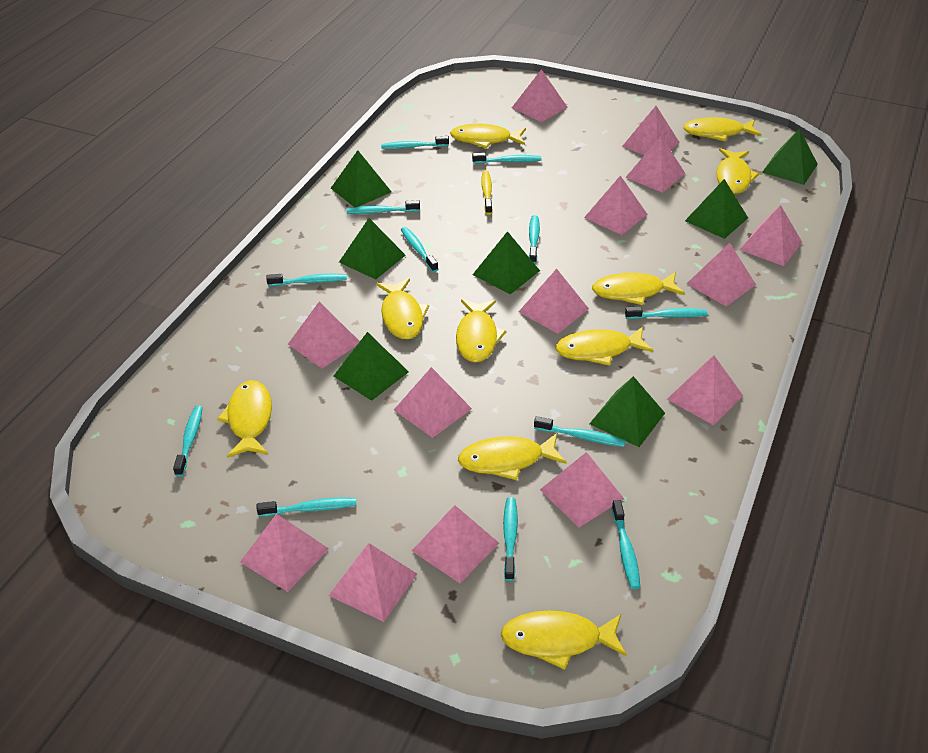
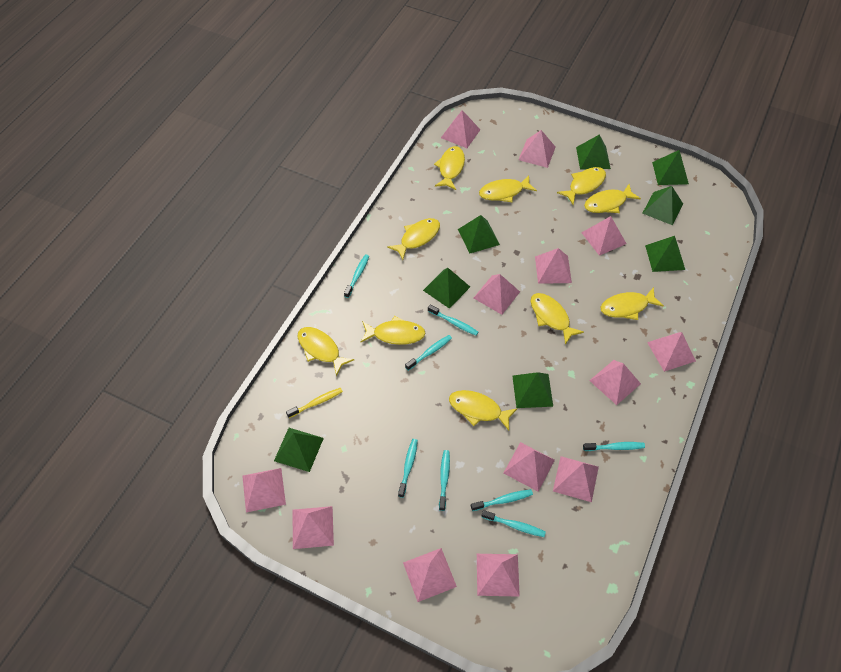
green pyramid: 7 -> 8
pink pyramid: 14 -> 13
turquoise toothbrush: 12 -> 8

